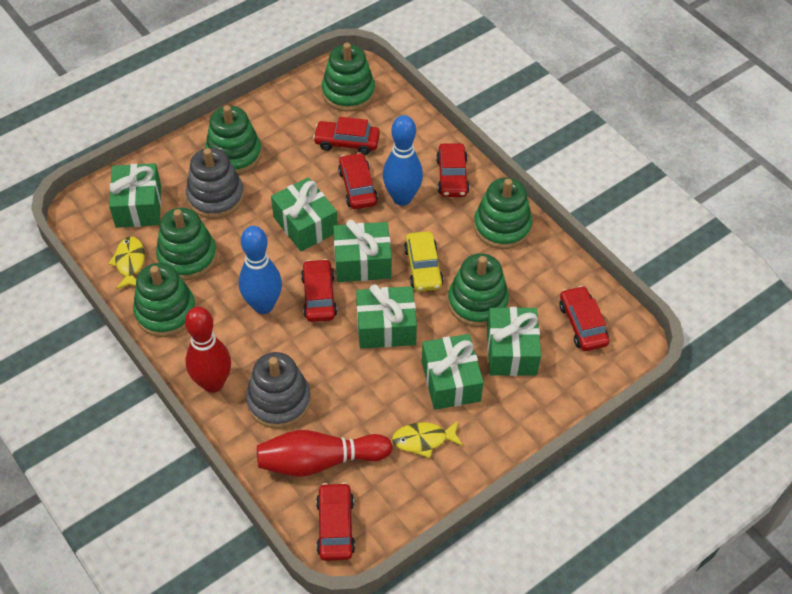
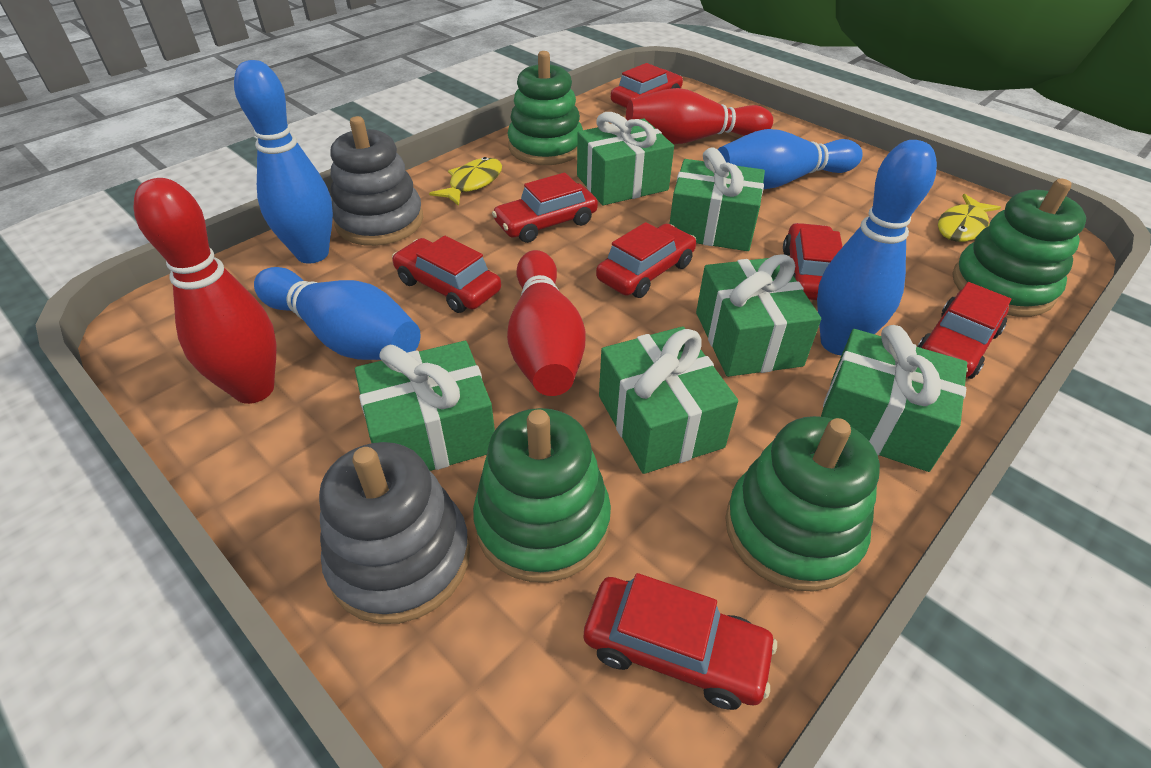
blue bowling pin: 2 -> 4
green stacking toy: 6 -> 4
red bowling pin: 2 -> 3
red car: 6 -> 7
yellow car: 1 -> 0

